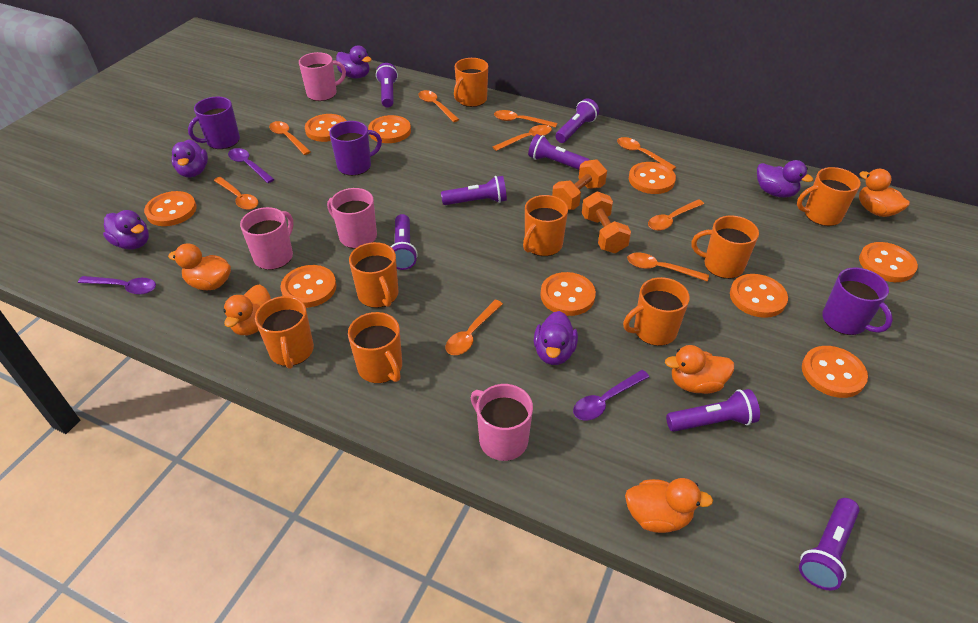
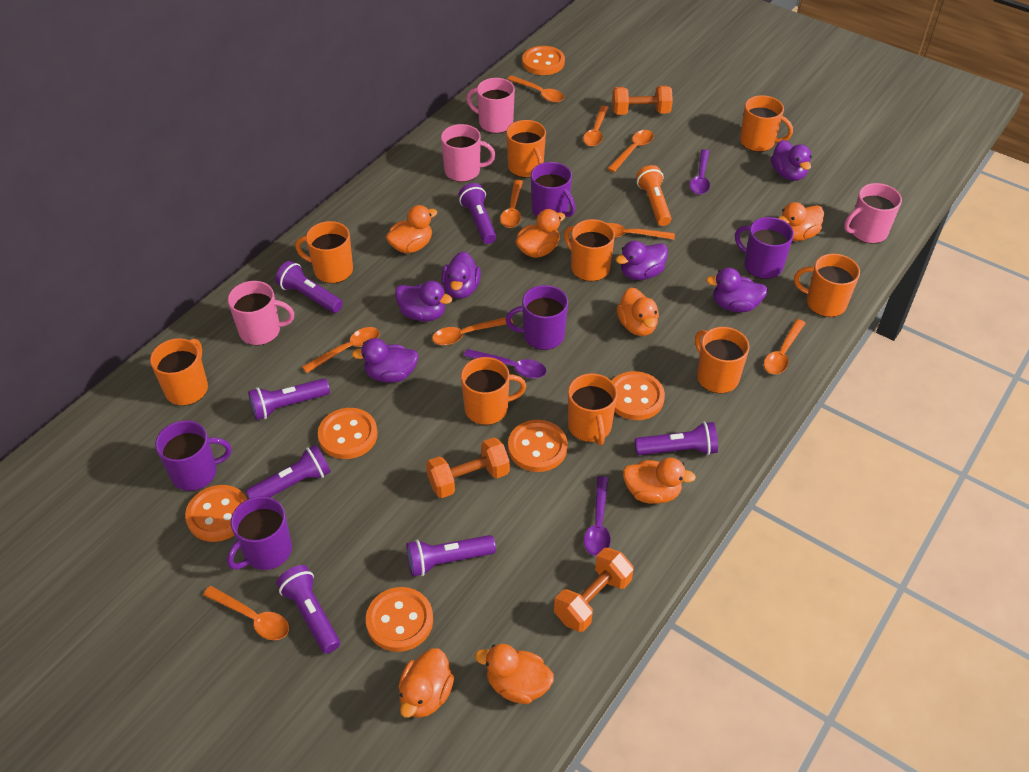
orange button: 9 -> 6
orange duck: 5 -> 7
orange dumbbell: 2 -> 3
orange flashlight: 0 -> 1
orange mug: 8 -> 9
purple duck: 5 -> 6
purple mug: 3 -> 5

